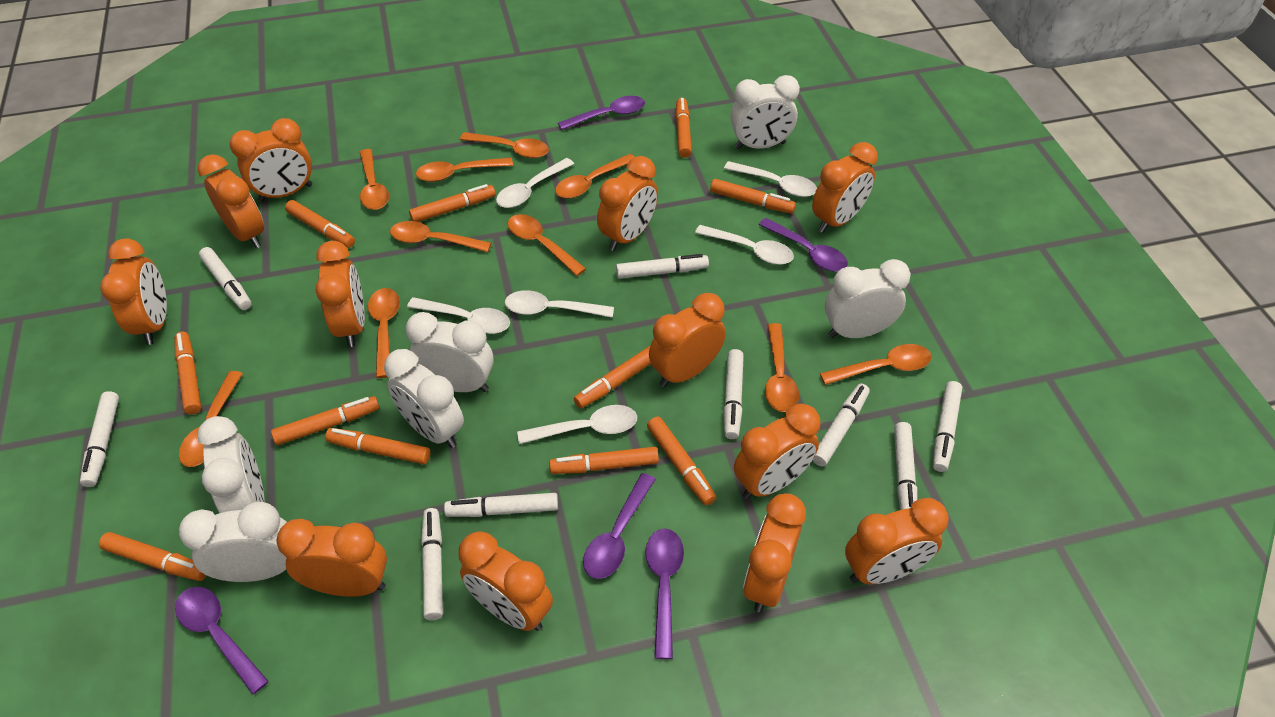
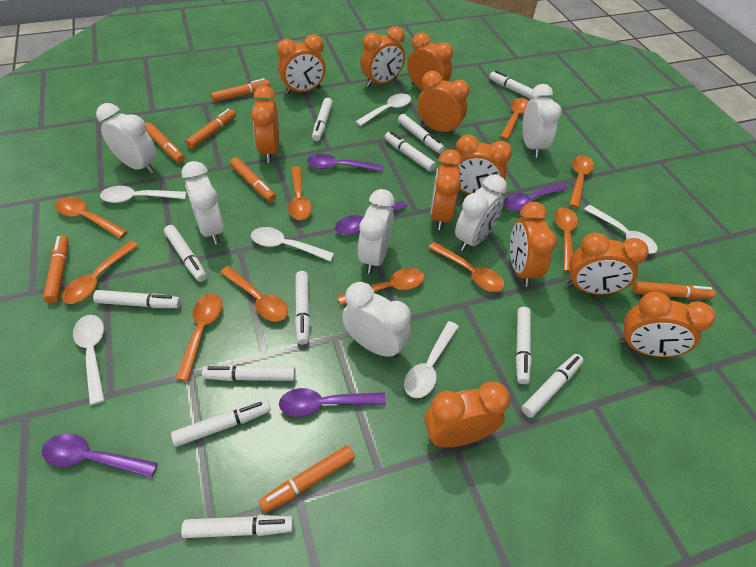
orange clock: 12 -> 11
orange marker: 11 -> 7
white marker: 9 -> 12

